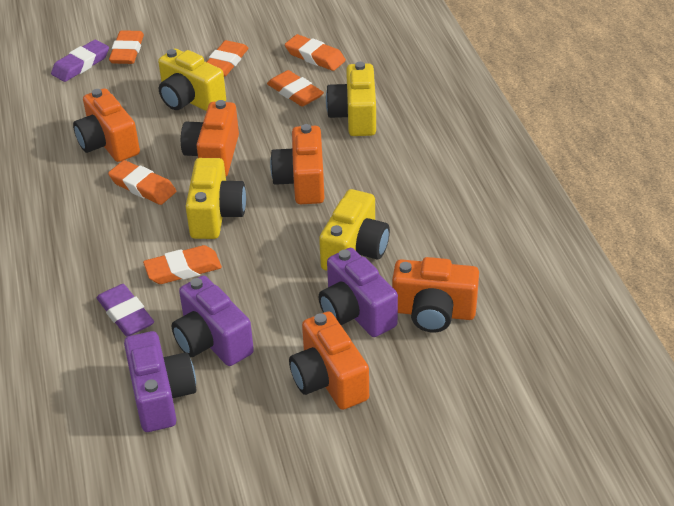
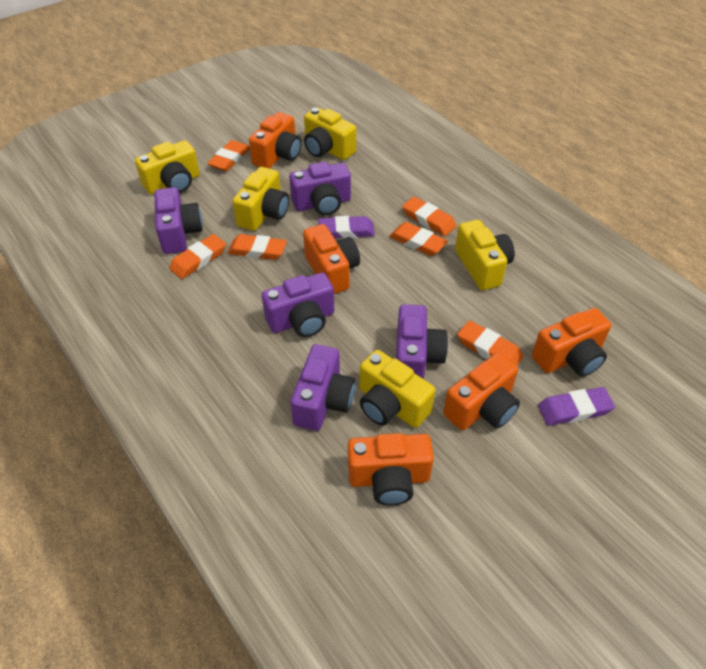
purple camera: 3 -> 5
yellow camera: 4 -> 5

